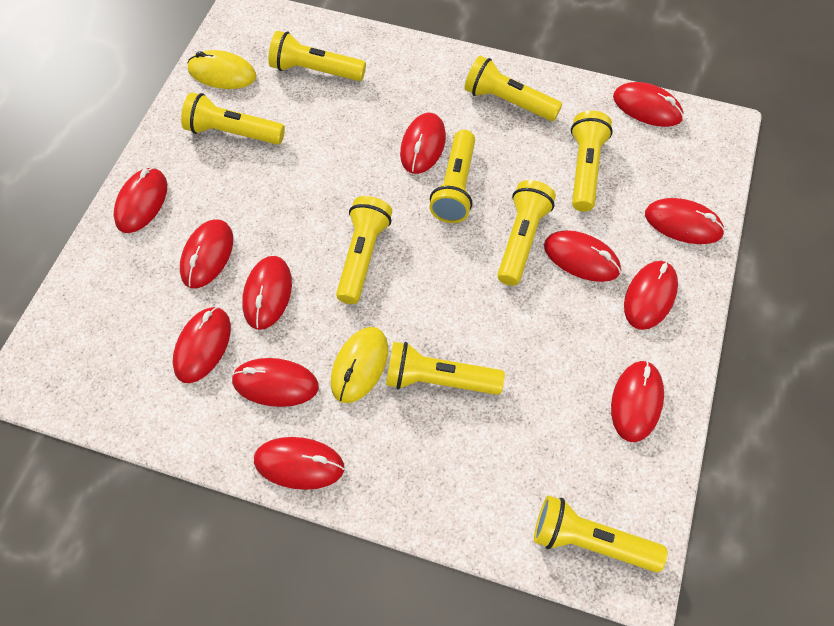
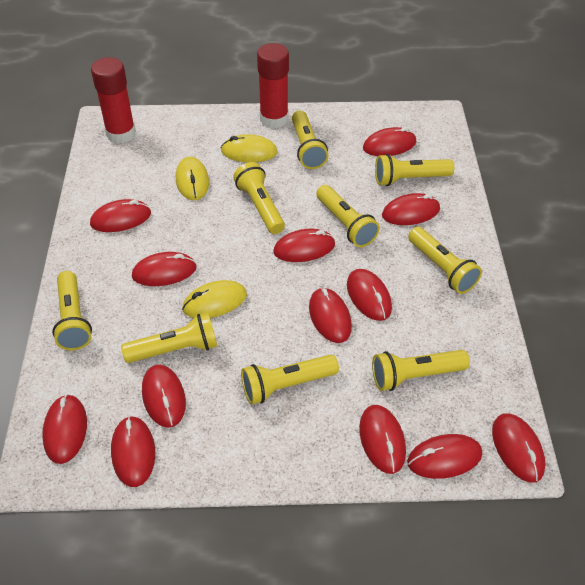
red glue stick: 0 -> 2
red mouse: 12 -> 13
yellow mouse: 2 -> 3

